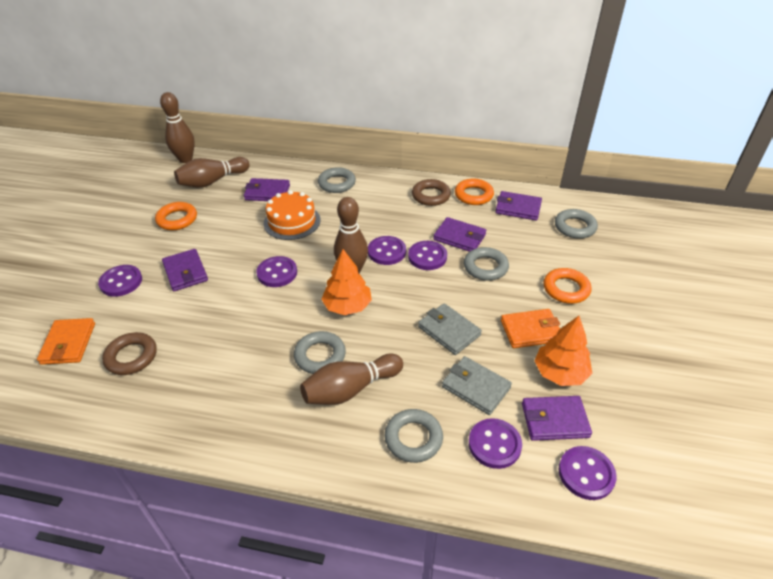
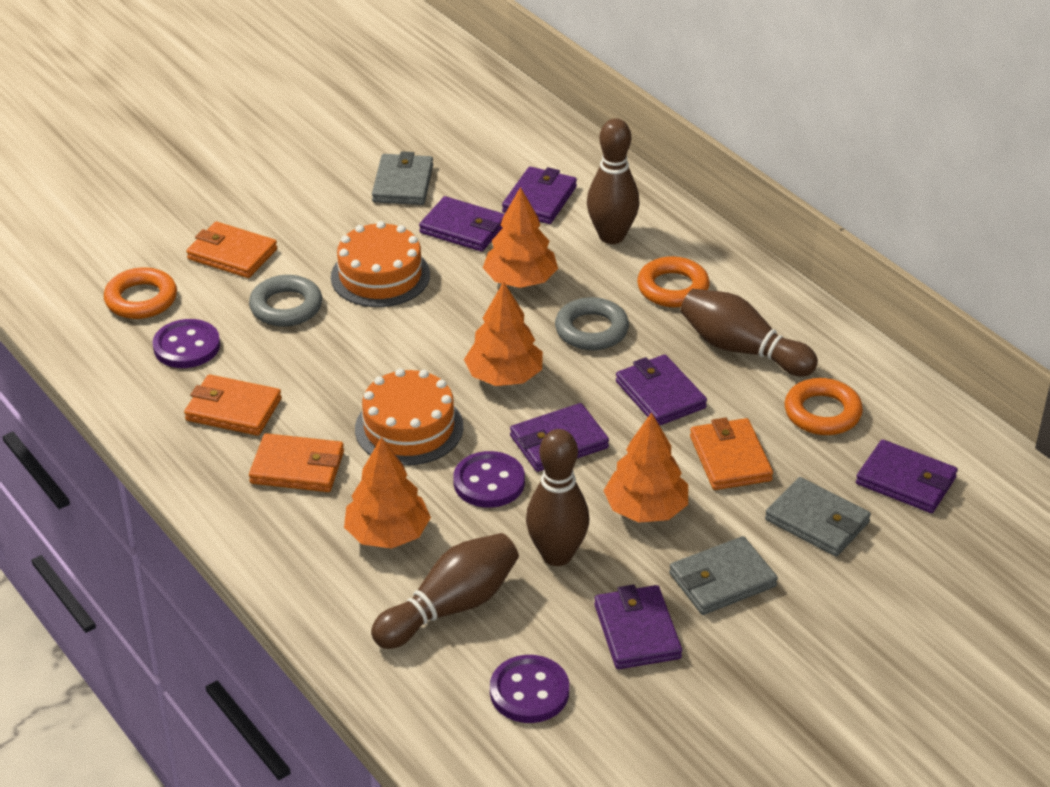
brown ring: 2 -> 0
grey ring: 5 -> 2
grey wallet: 2 -> 3
orange cake: 1 -> 2
orange tree: 2 -> 4
orange wallet: 2 -> 4
purple button: 6 -> 3
purple wallet: 5 -> 6

